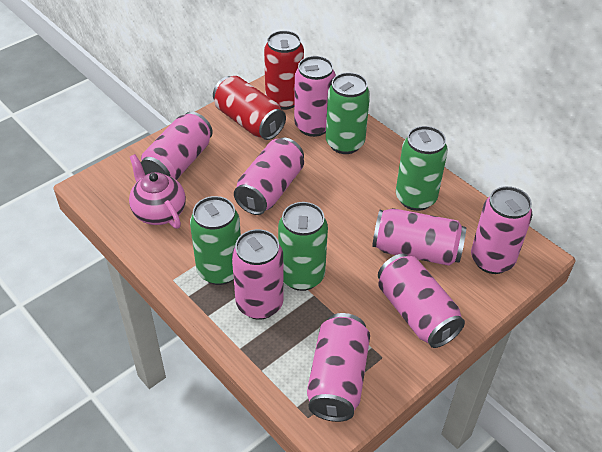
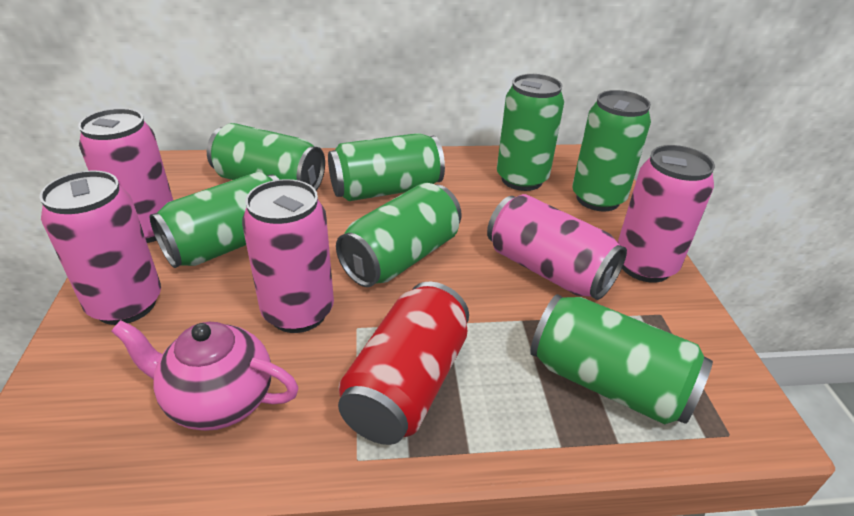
green can: 4 -> 7
pink can: 8 -> 5
red can: 2 -> 1

